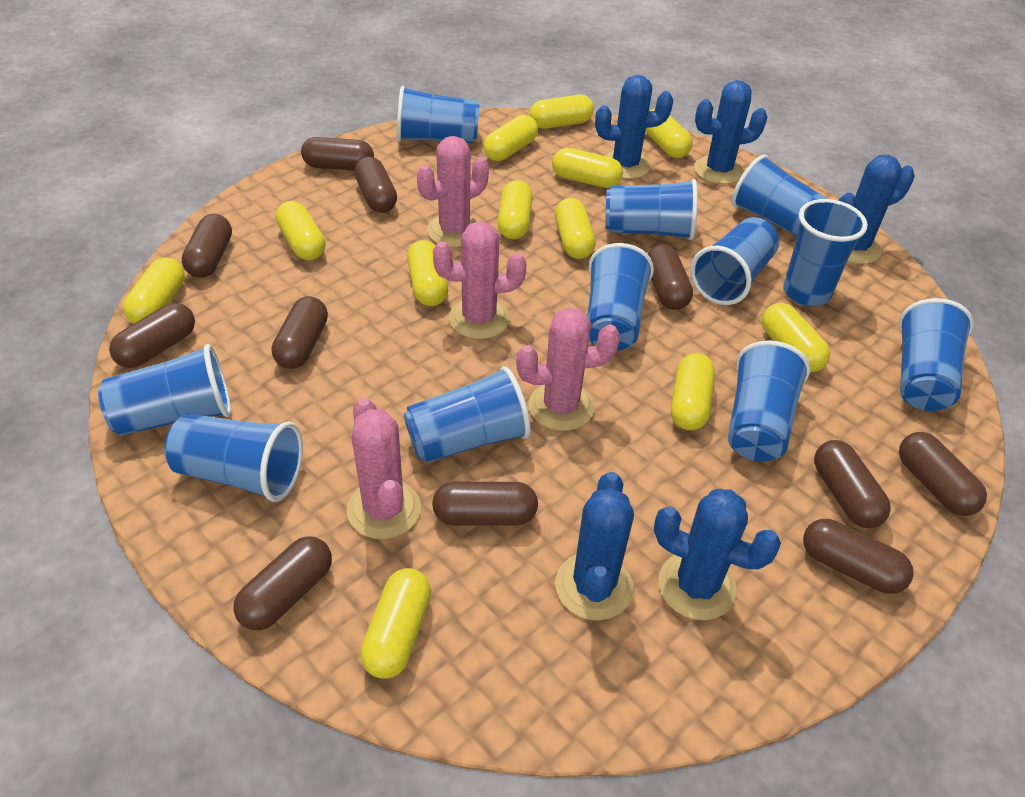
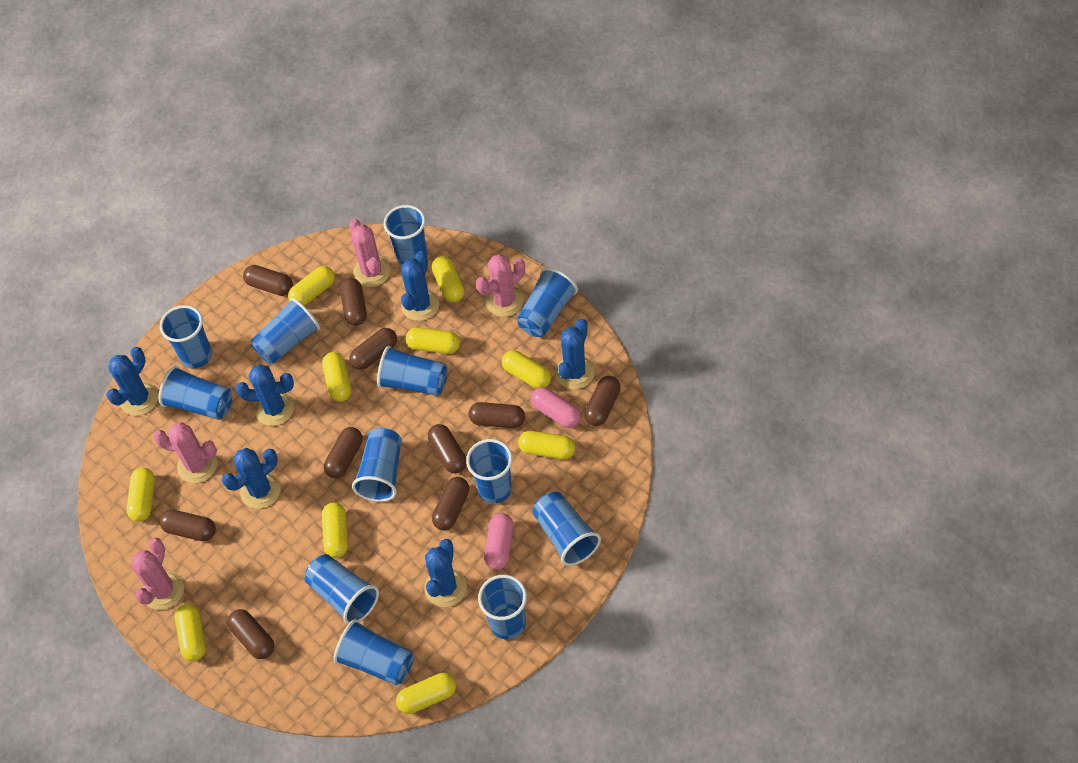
blue cactus: 5 -> 6
blue cup: 11 -> 12
brown capsule: 11 -> 10
pink capsule: 0 -> 2
yellow capsule: 12 -> 10

